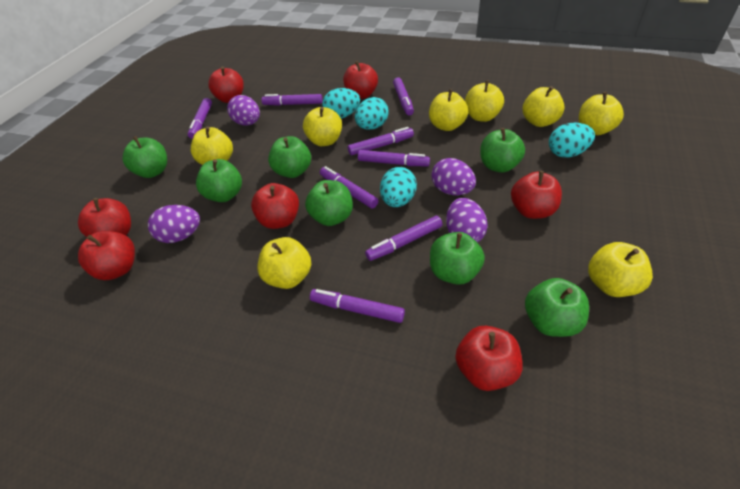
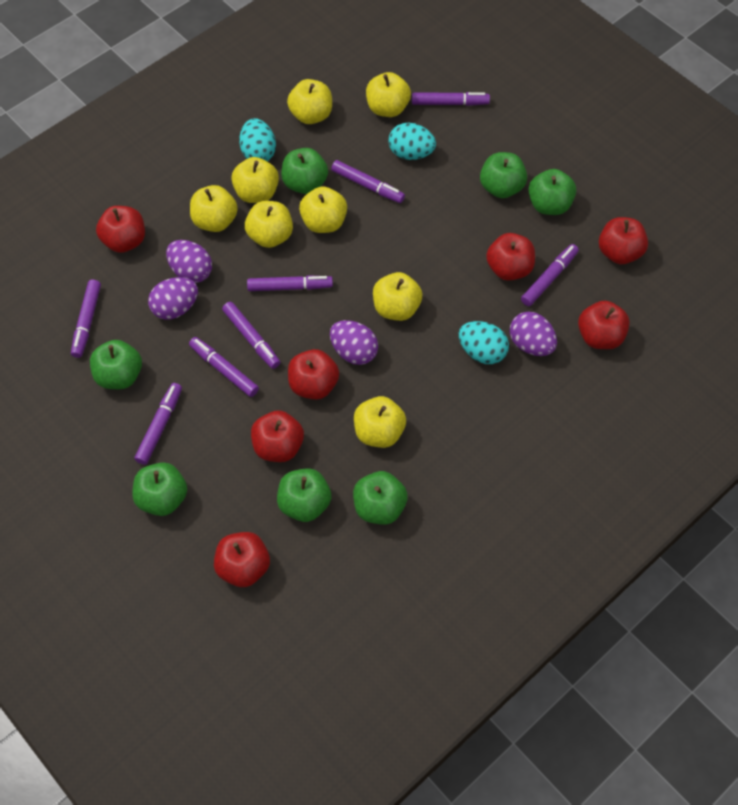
turquoise egg: 4 -> 3

